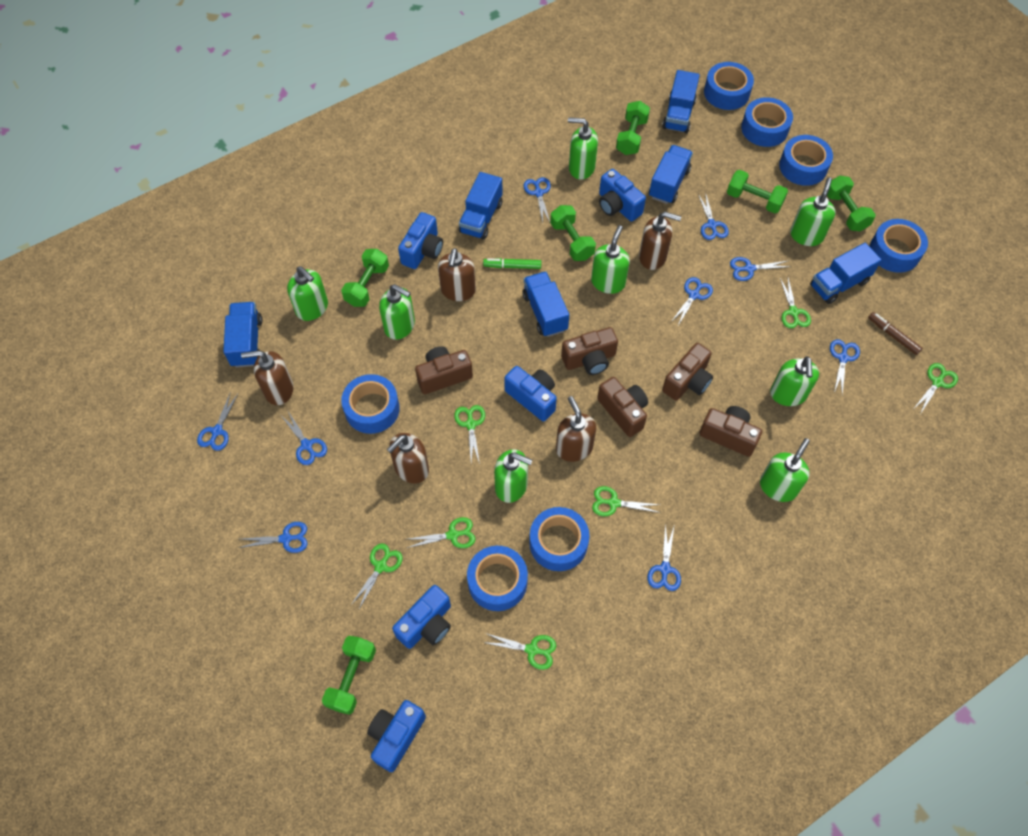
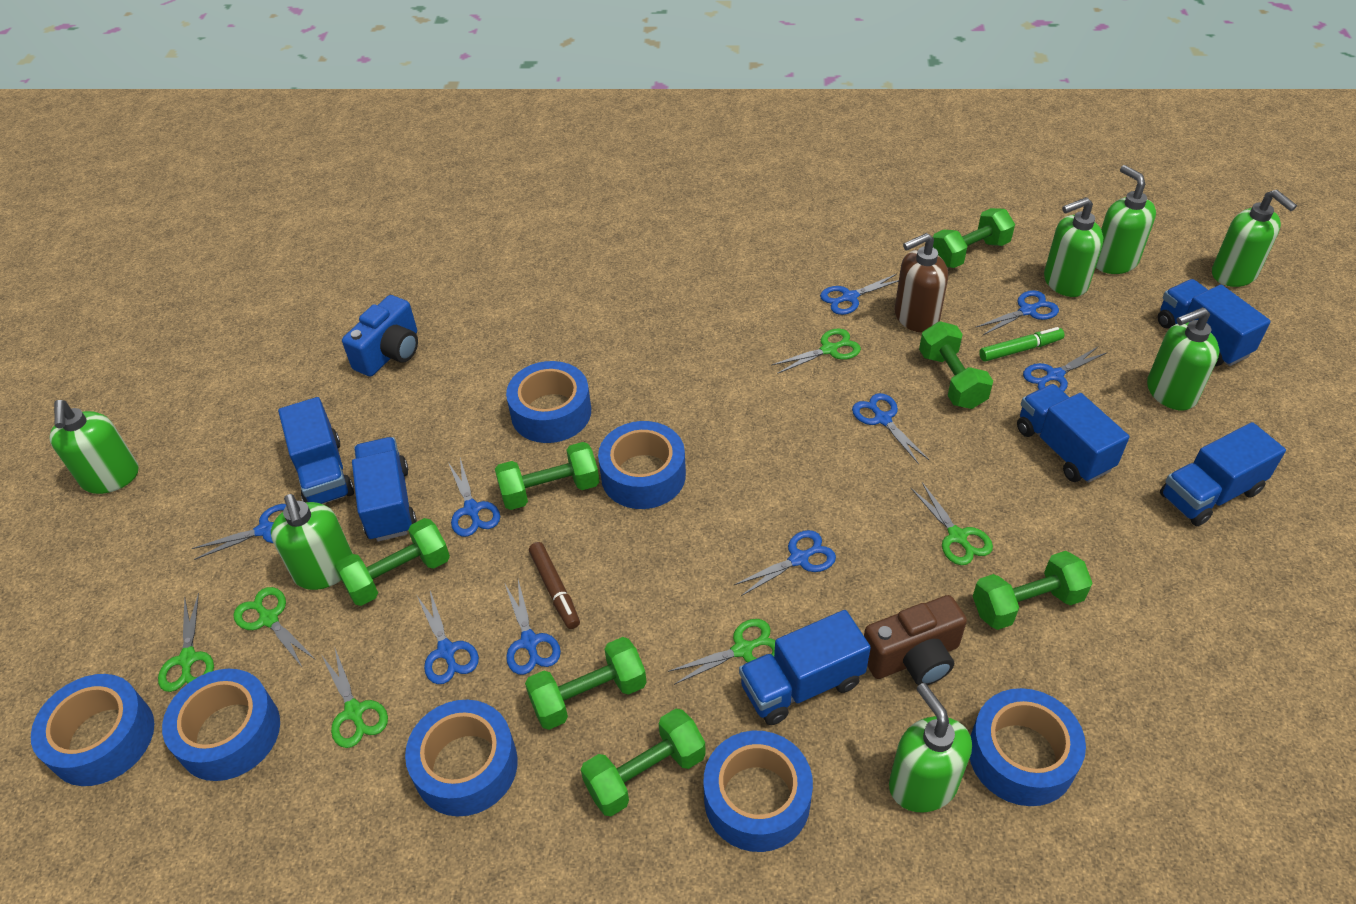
blue camera: 5 -> 1
brown camera: 5 -> 1
brown soap dispenser: 5 -> 1
green dumbbell: 6 -> 7
green scissors: 7 -> 6
green soap dispenser: 8 -> 7

